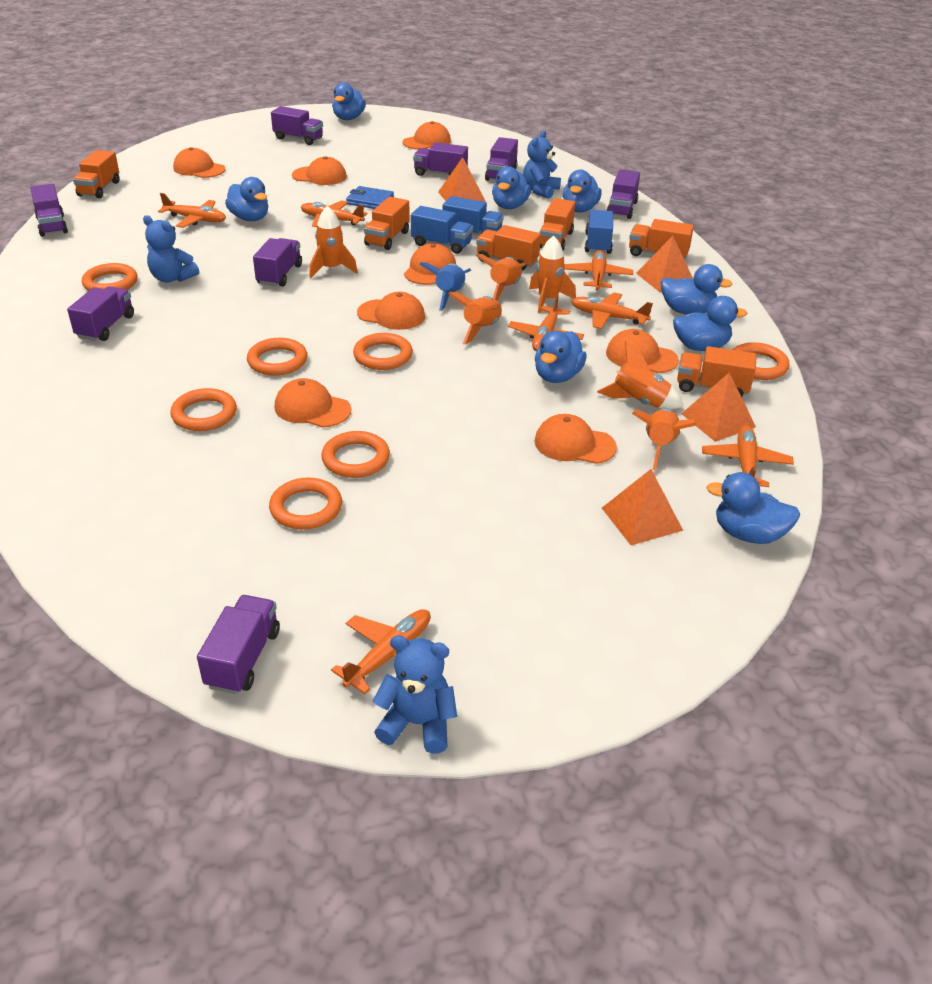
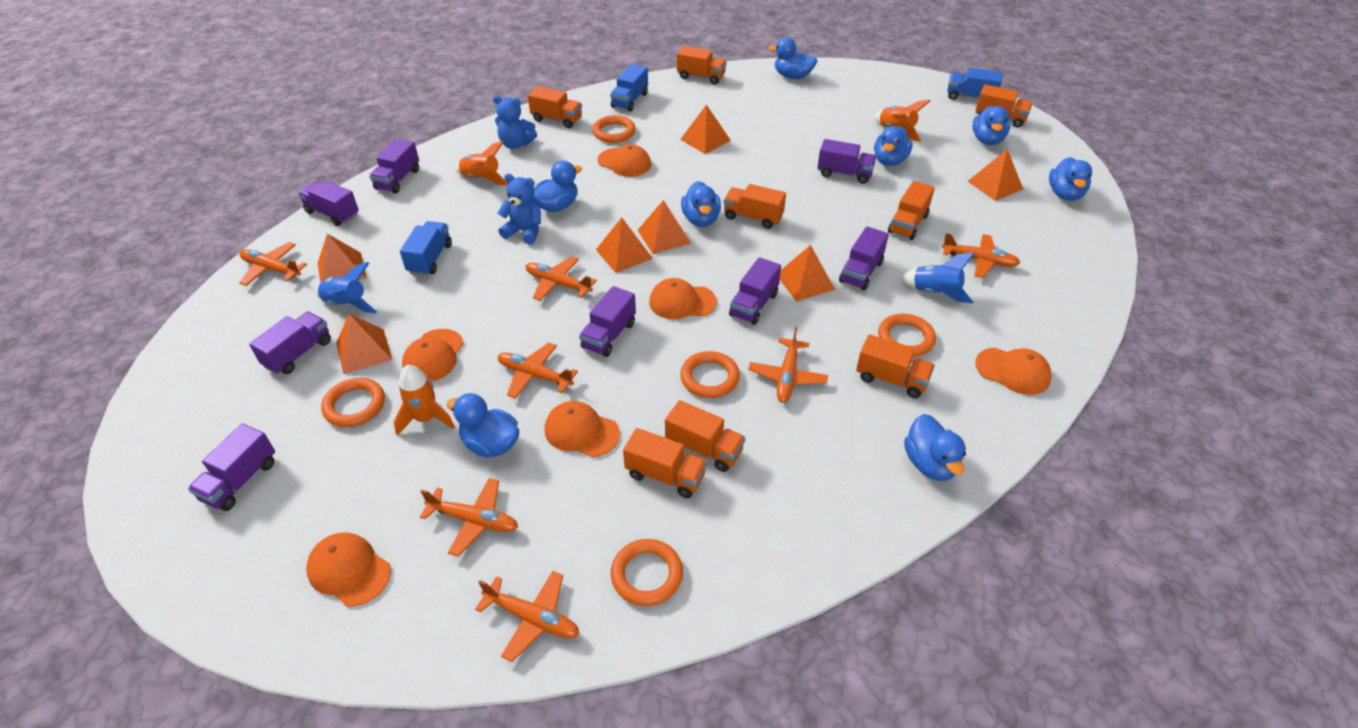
blue rocket: 1 -> 2
blue teddy bear: 3 -> 2
blue wallet: 1 -> 0
orange cap: 8 -> 6
orange pyramid: 4 -> 7
orange ring: 7 -> 5
orange rocket: 6 -> 3
orange truck: 6 -> 8

